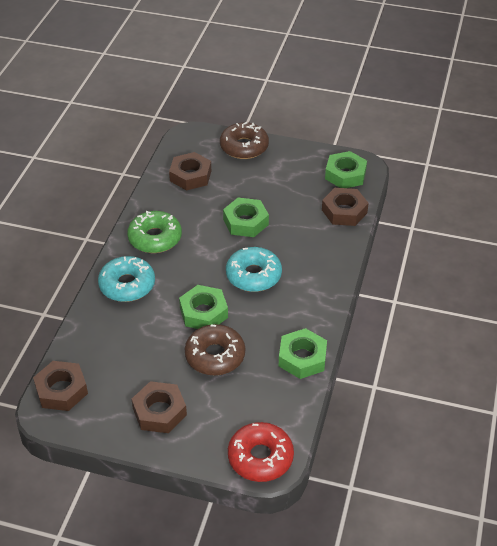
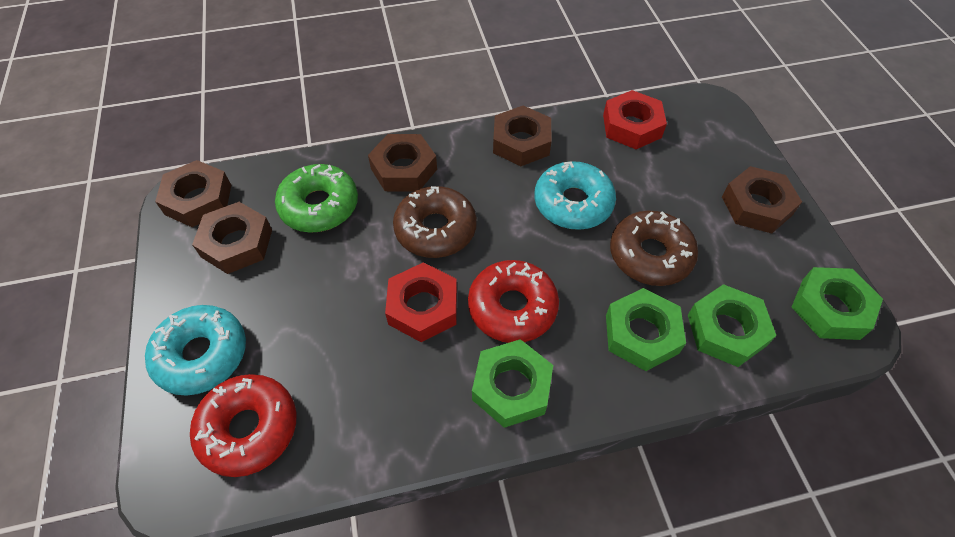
brown nut: 4 -> 5
red donut: 1 -> 2
red nut: 0 -> 2

